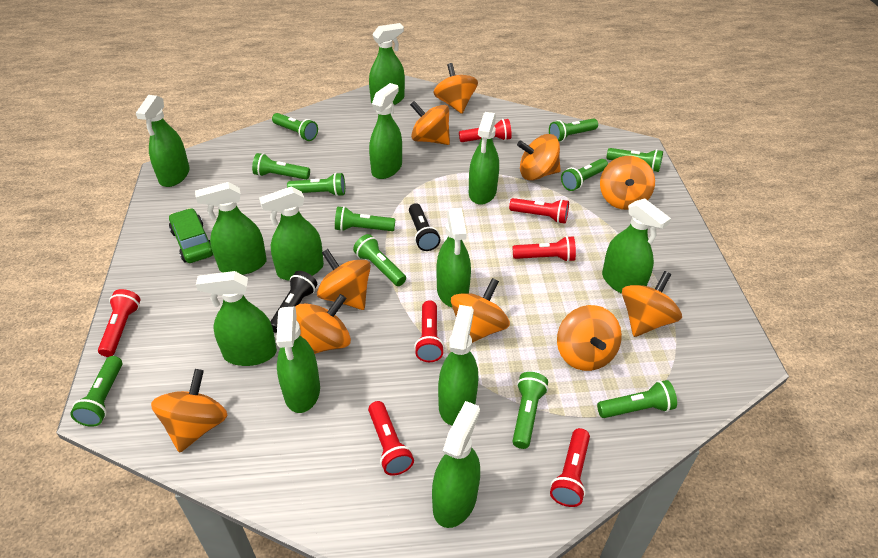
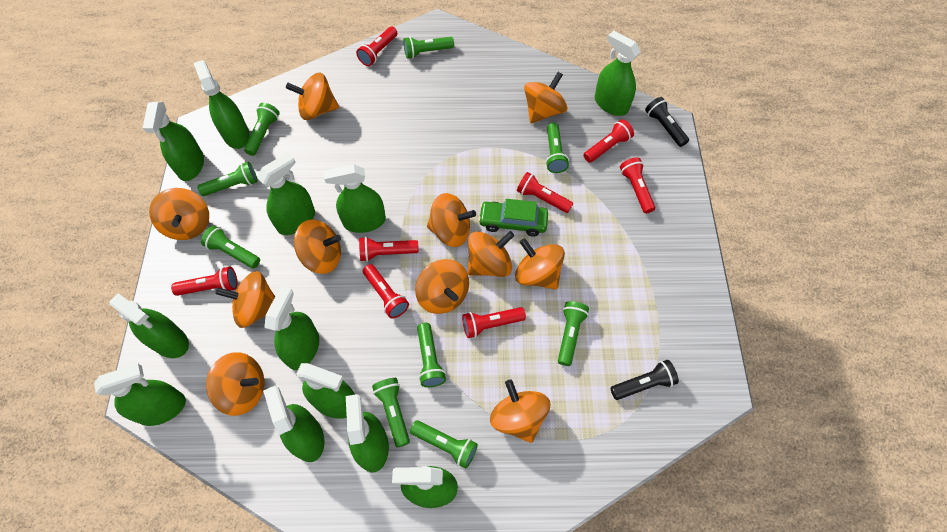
green flashlight: 11 -> 9
orange spinning top: 10 -> 11
red flashlight: 7 -> 8

